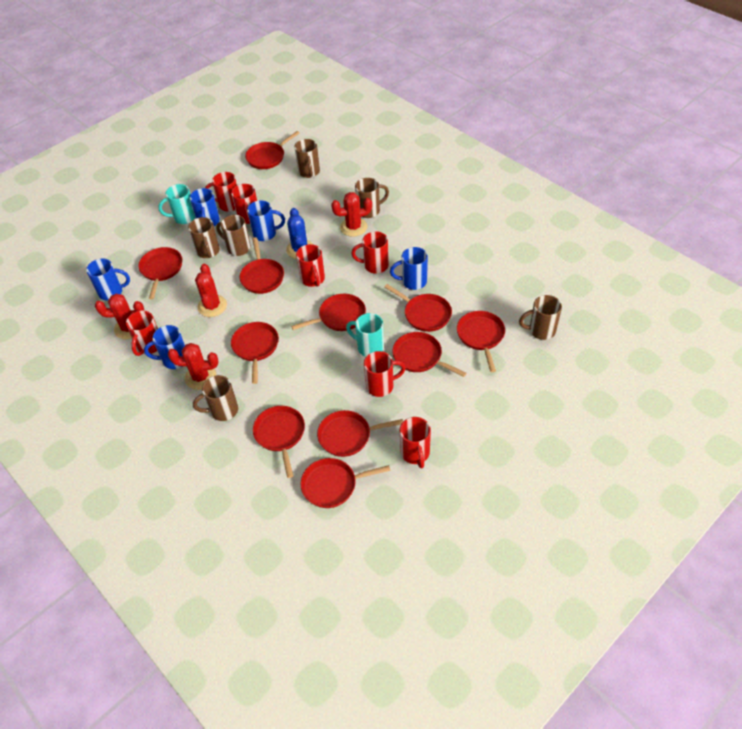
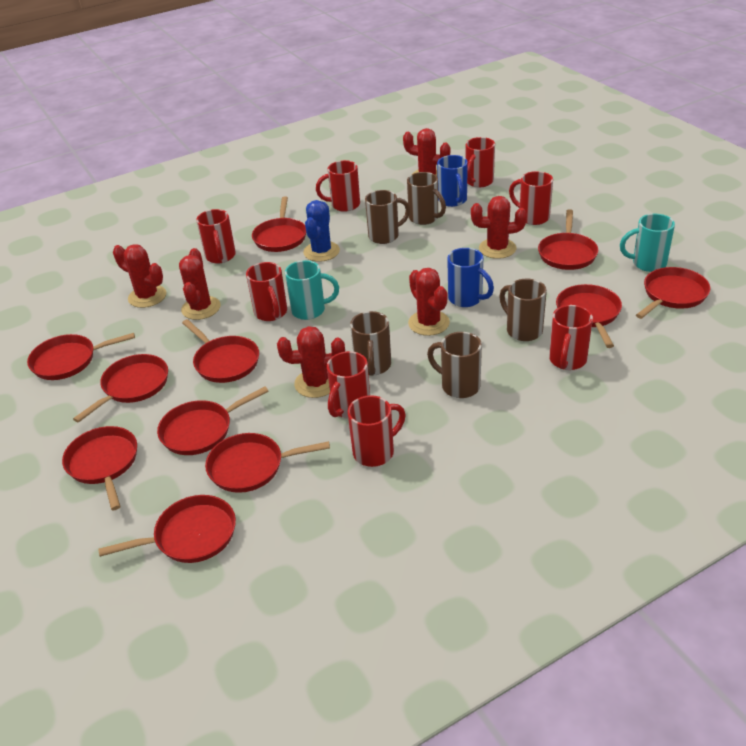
blue mug: 5 -> 2
brown mug: 6 -> 5
red cactus: 4 -> 6
red mug: 7 -> 8

